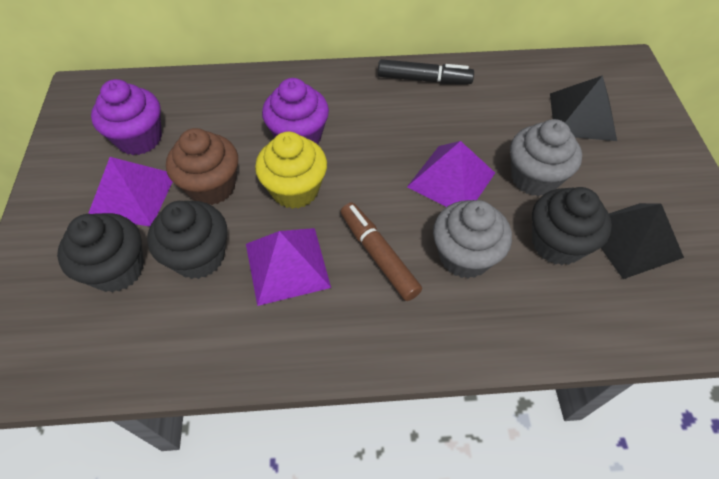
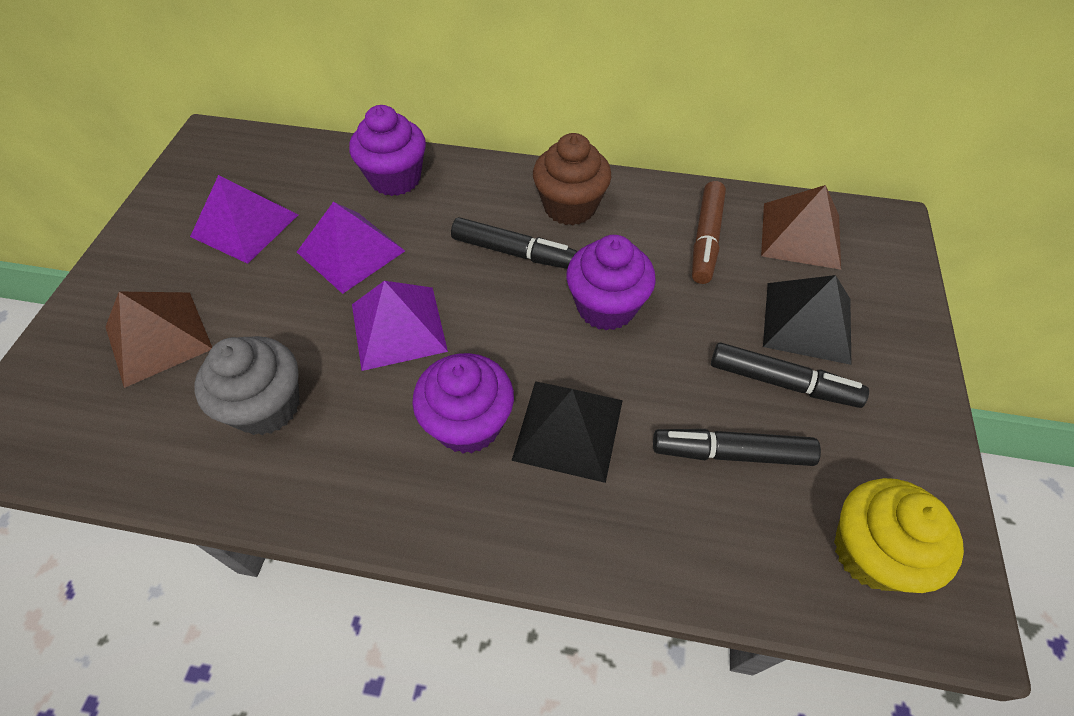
black cupcake: 3 -> 0
black marker: 1 -> 3
brown pyramid: 0 -> 2
grey cupcake: 2 -> 1
purple cupcake: 2 -> 3

